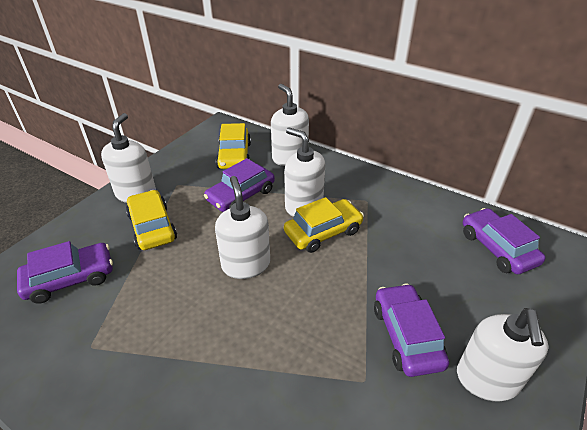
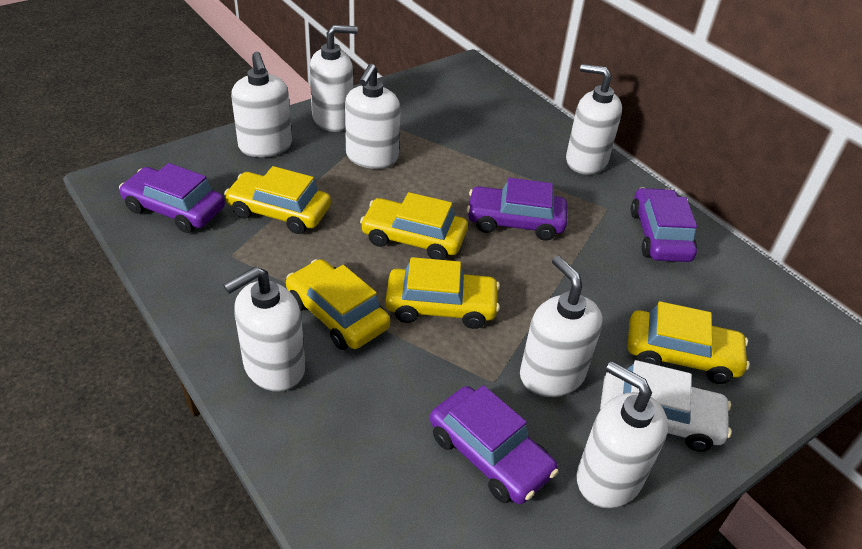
white car: 0 -> 1
white soap dispenser: 5 -> 7
yellow car: 3 -> 5

